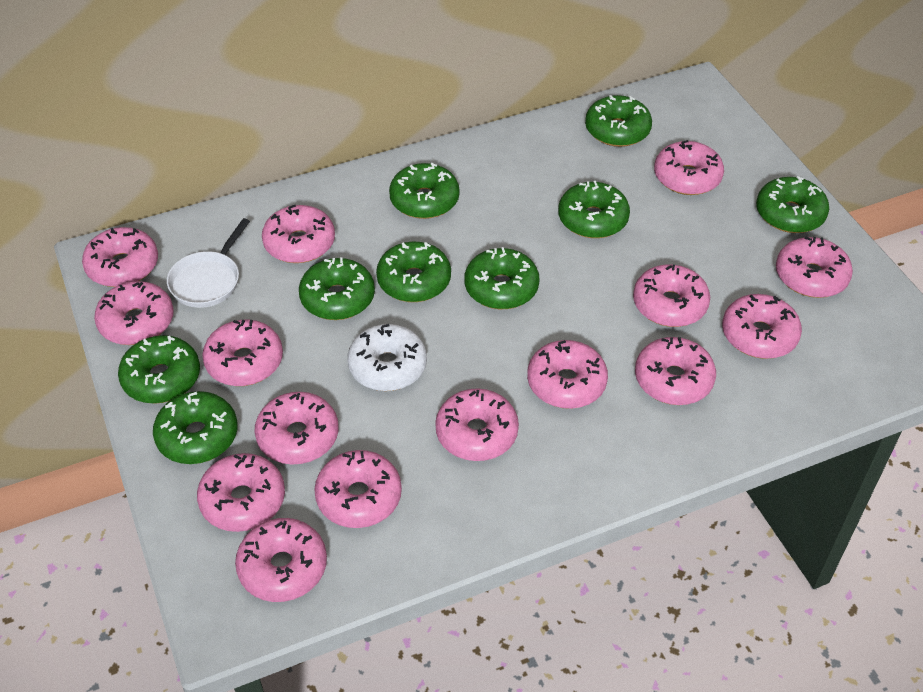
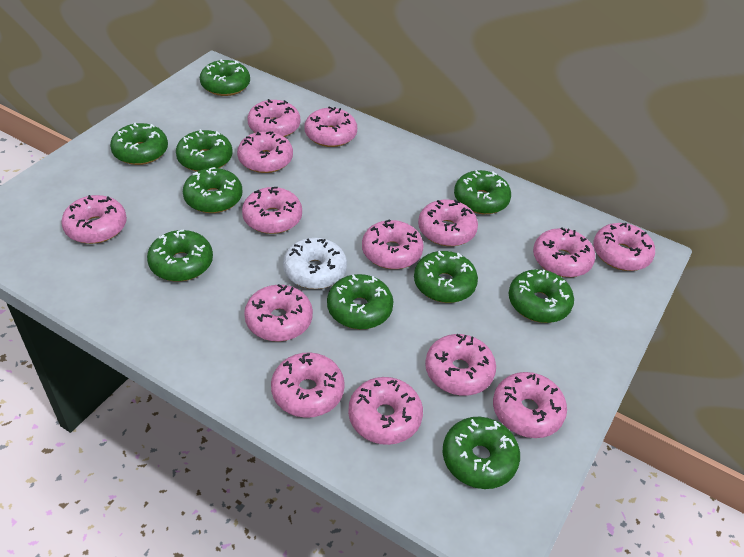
green donut: 9 -> 10
pink donut: 15 -> 14
white pan: 1 -> 0

